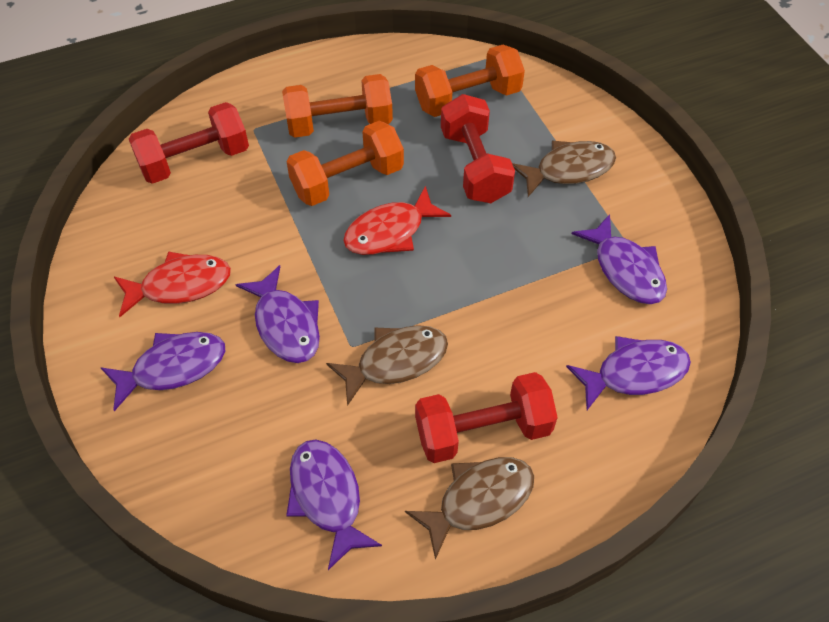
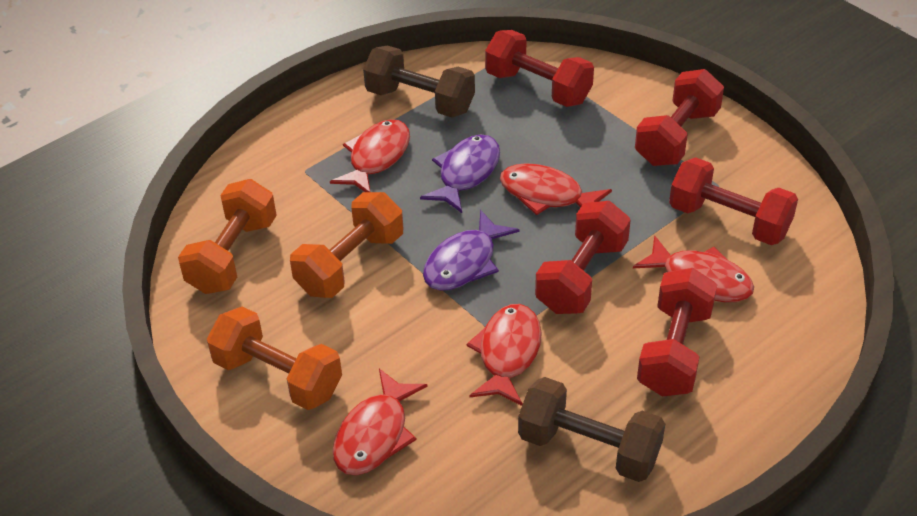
brown dumbbell: 0 -> 2
brown fish: 3 -> 0
purple fish: 5 -> 2
red dumbbell: 3 -> 5
red fish: 2 -> 5

